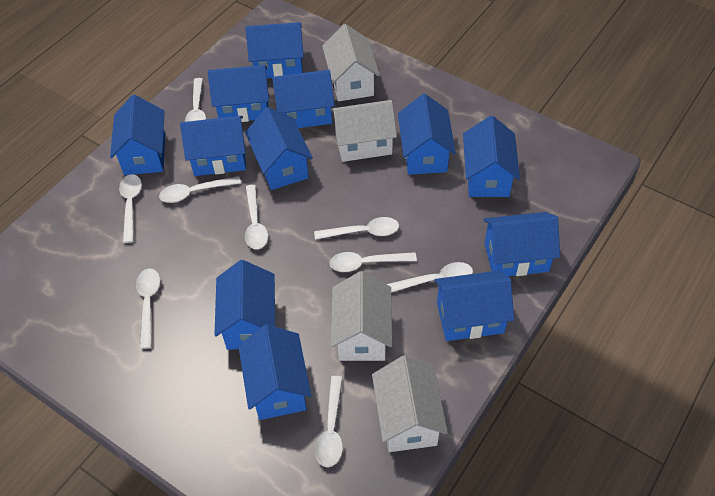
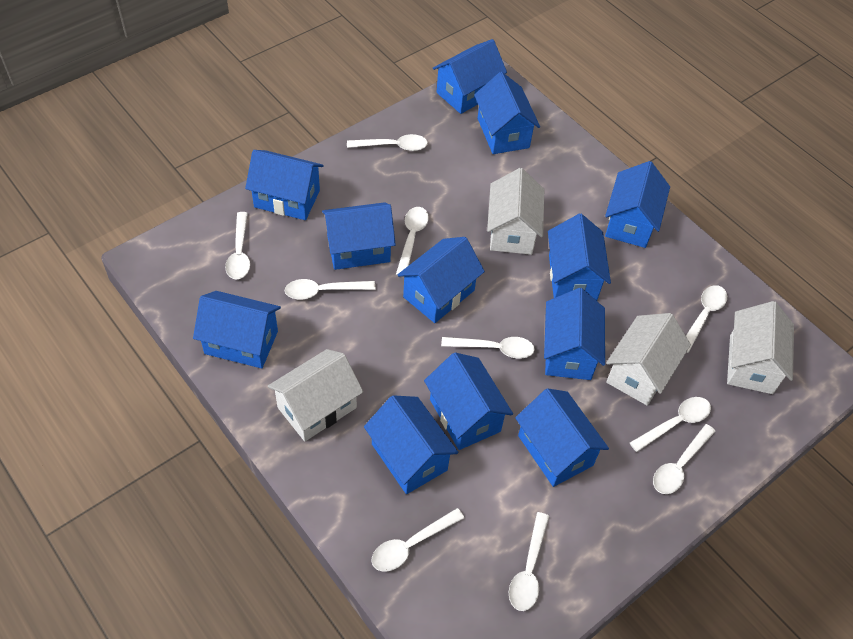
white spoon: 9 -> 10

